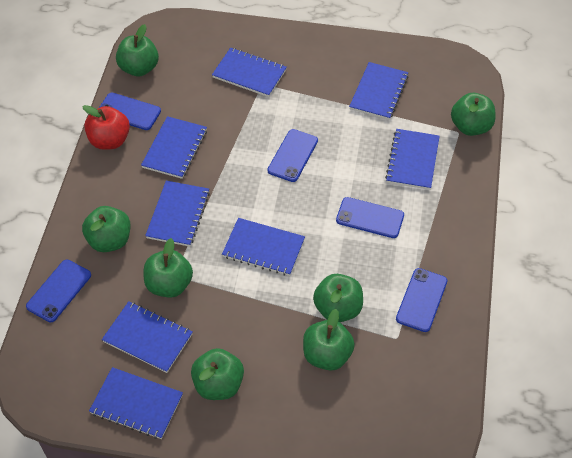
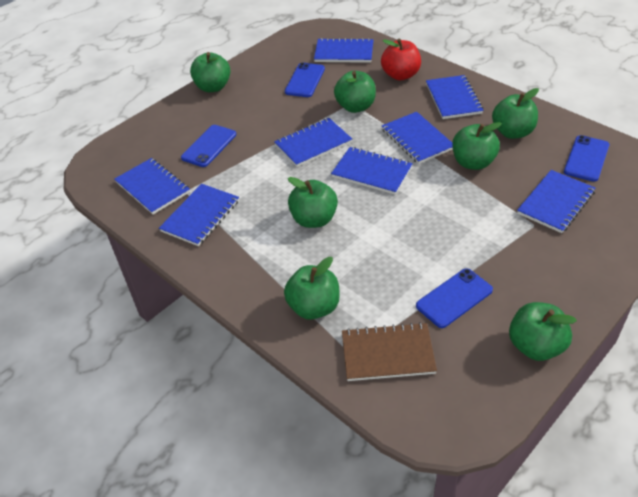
blue phone: 5 -> 4
brown notebook: 0 -> 1

